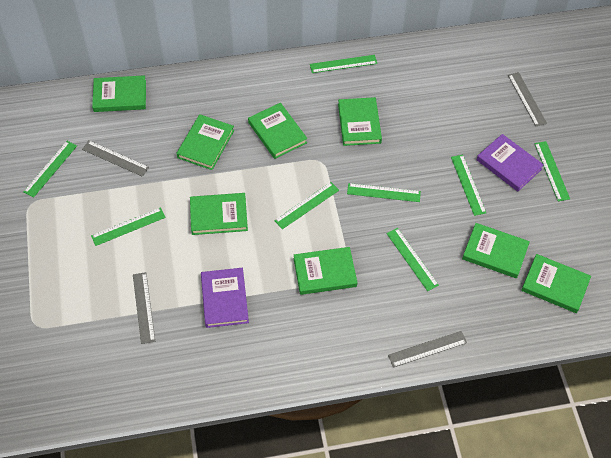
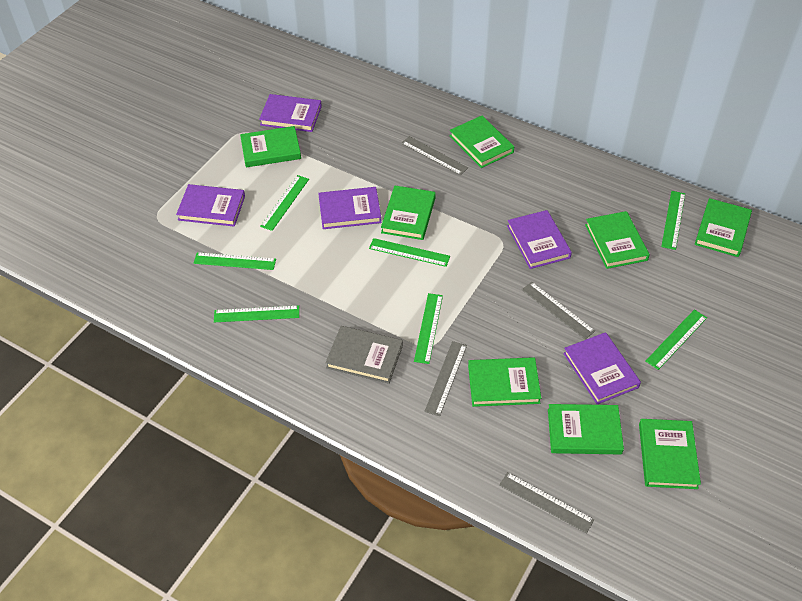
green ruler: 8 -> 7
grey book: 0 -> 1
purple book: 2 -> 5

